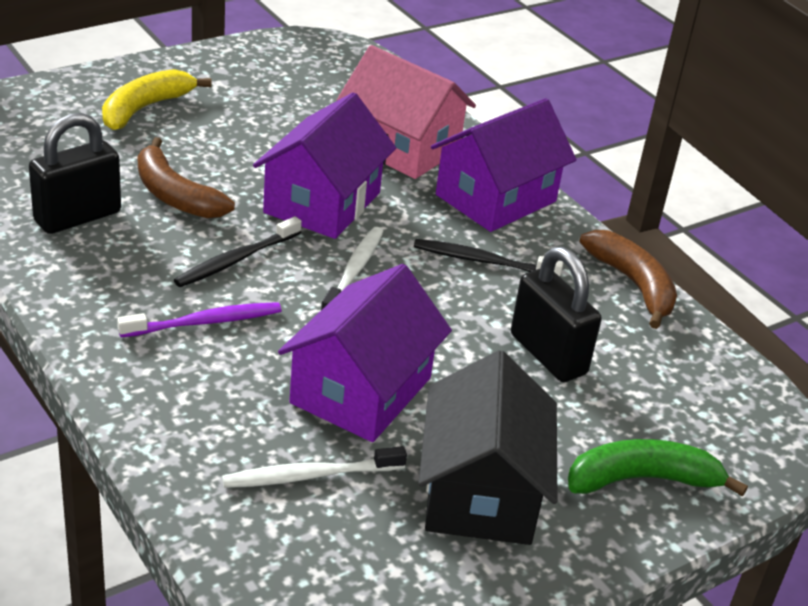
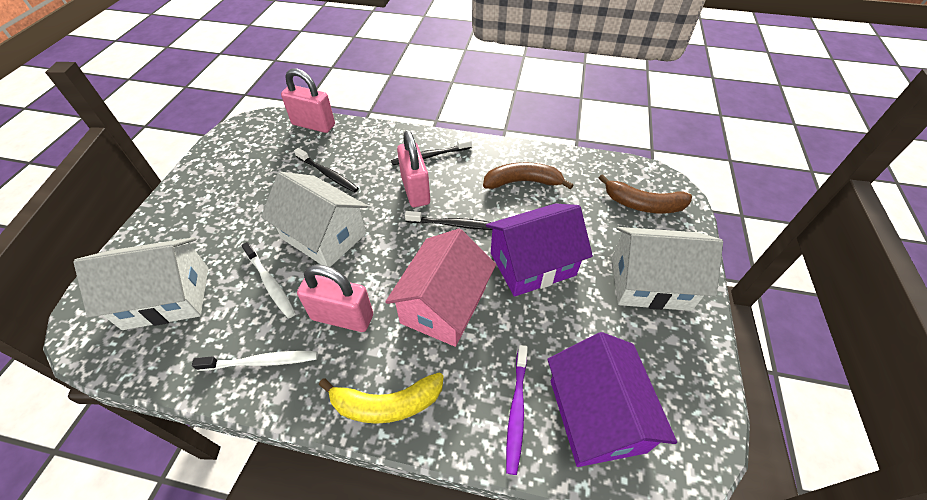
black house: 1 -> 0
black padlock: 2 -> 0
black toothbrush: 2 -> 3
green banana: 1 -> 0
pink padlock: 0 -> 3
purple house: 3 -> 2
white house: 0 -> 3

